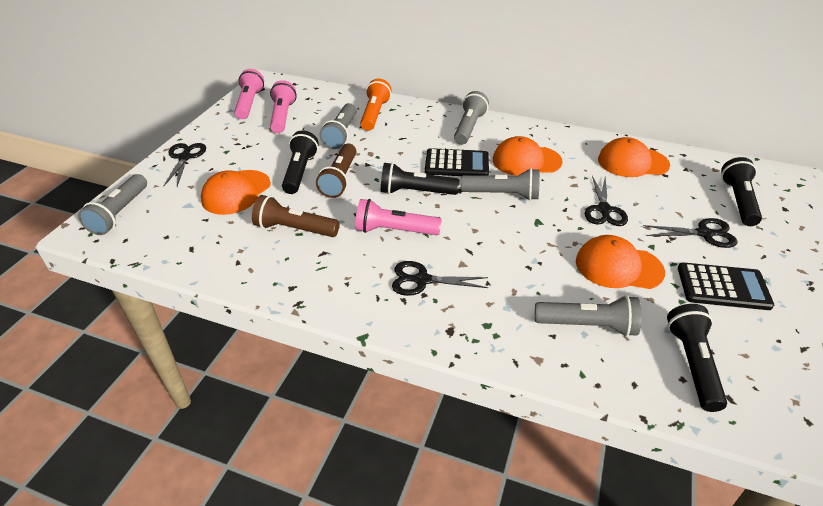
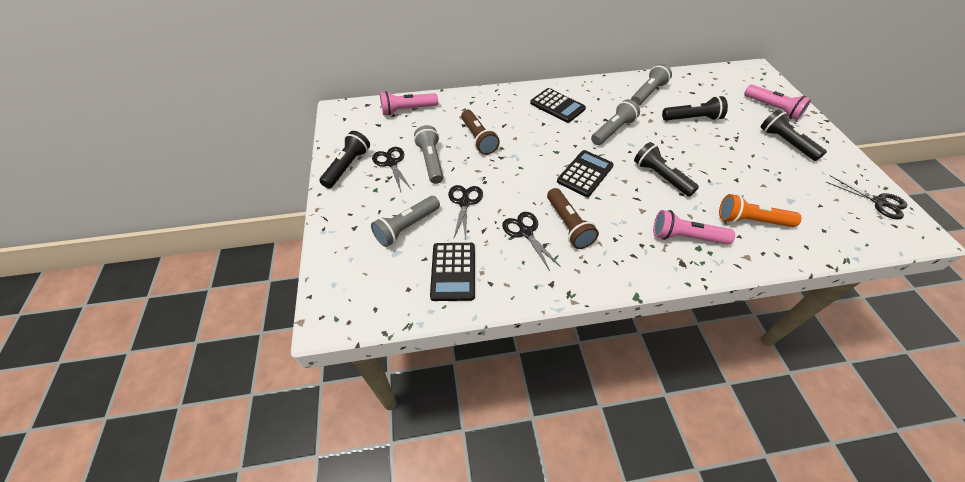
black calculator: 2 -> 3
grey flashlight: 5 -> 4
orange cap: 4 -> 0

